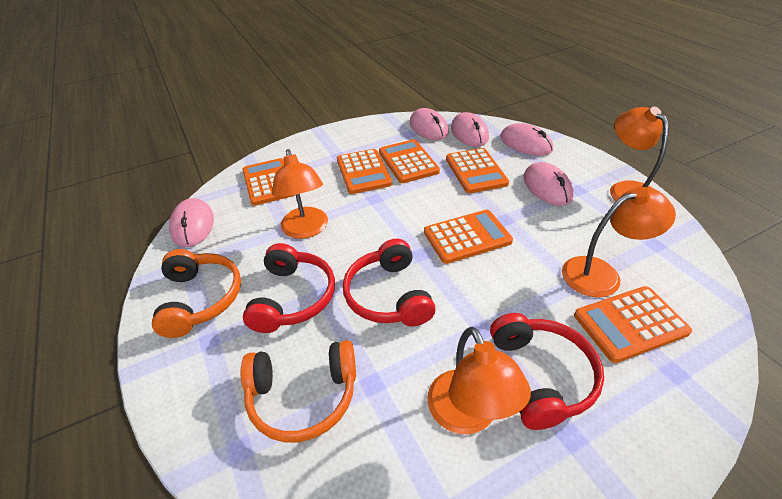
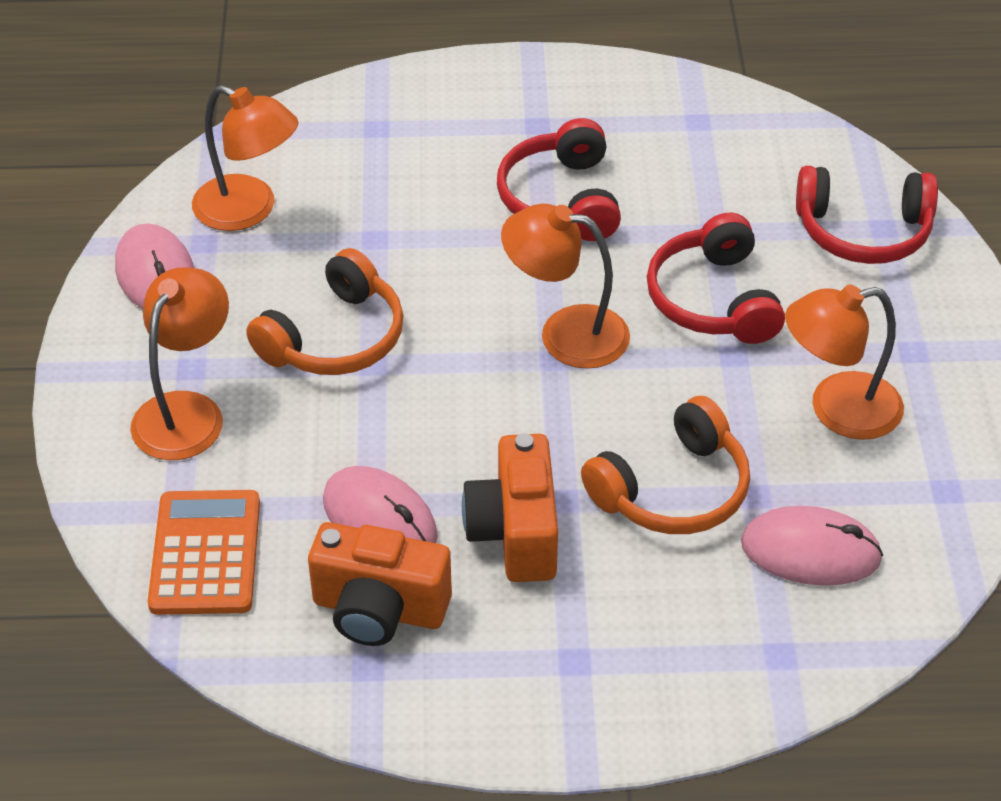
orange calculator: 6 -> 1
orange camera: 0 -> 2
pink mouse: 5 -> 3

